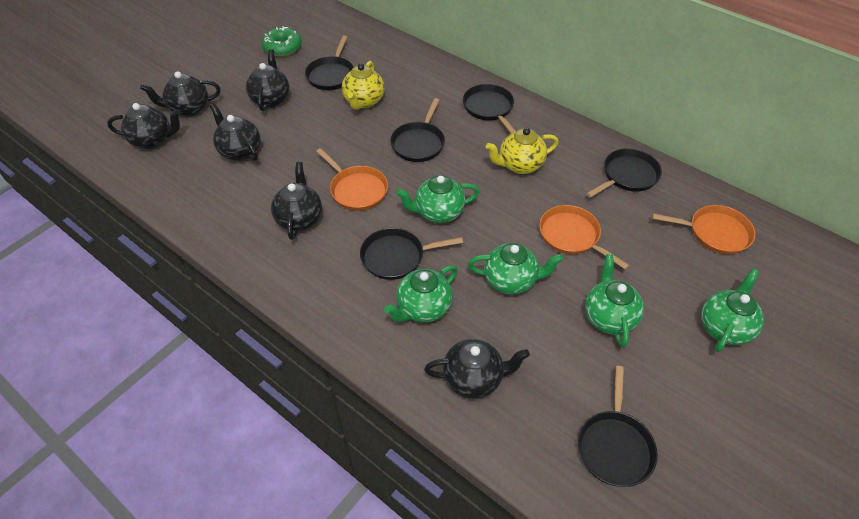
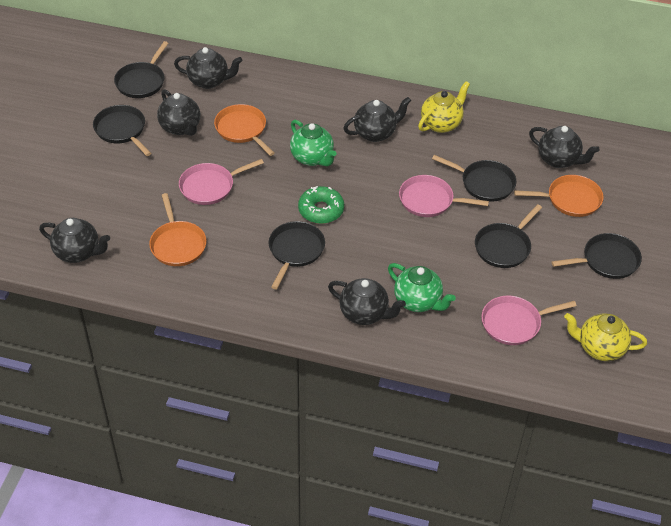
green teapot: 5 -> 2
pink pan: 0 -> 3

